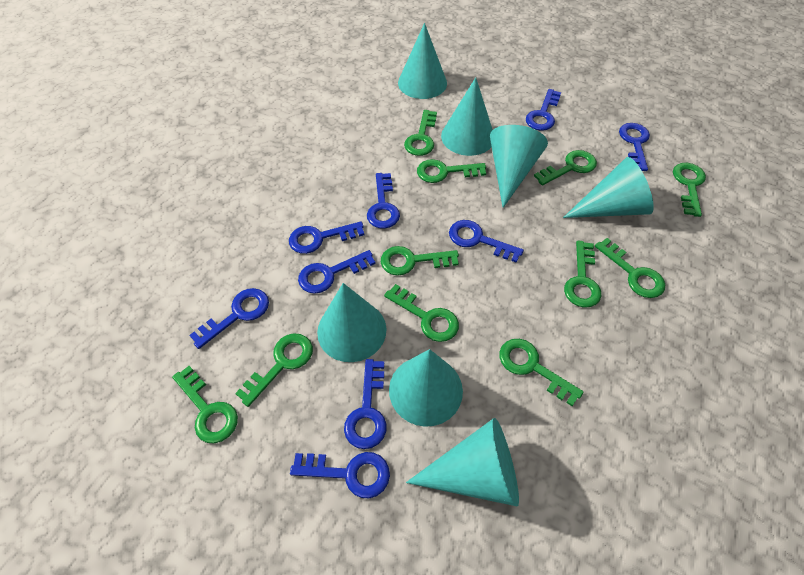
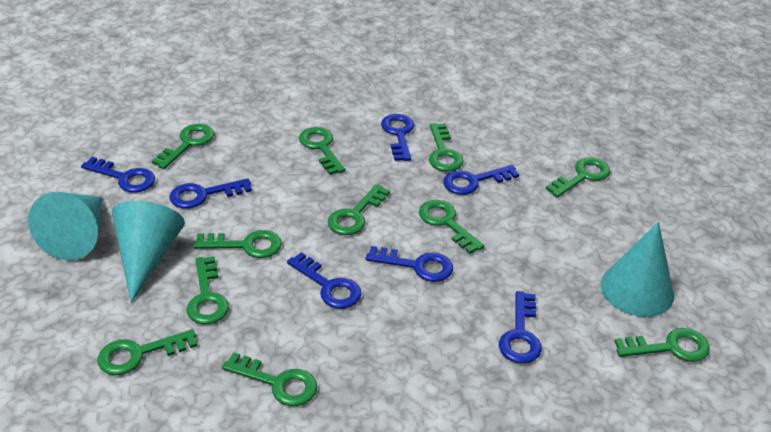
blue key: 9 -> 7
turquoise cone: 7 -> 3

